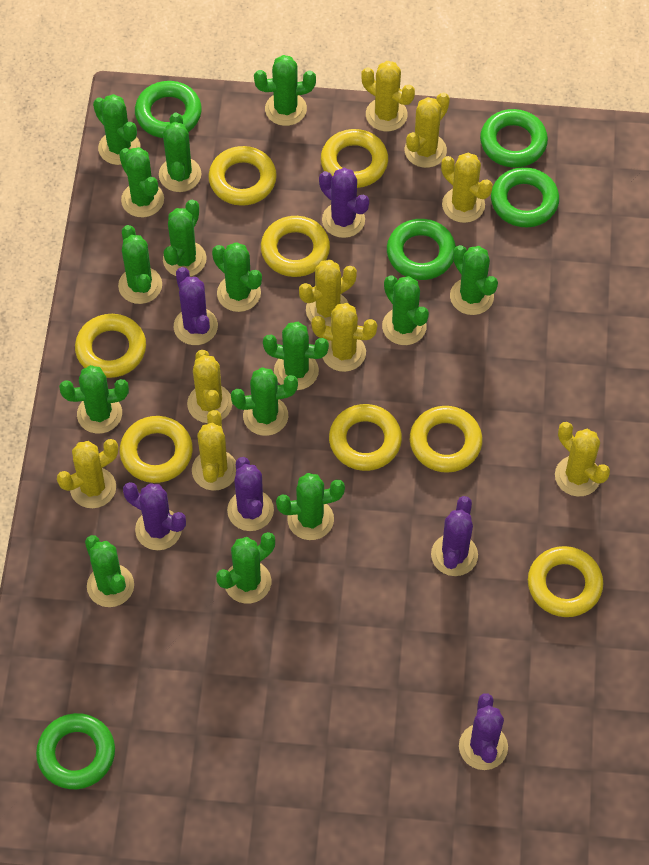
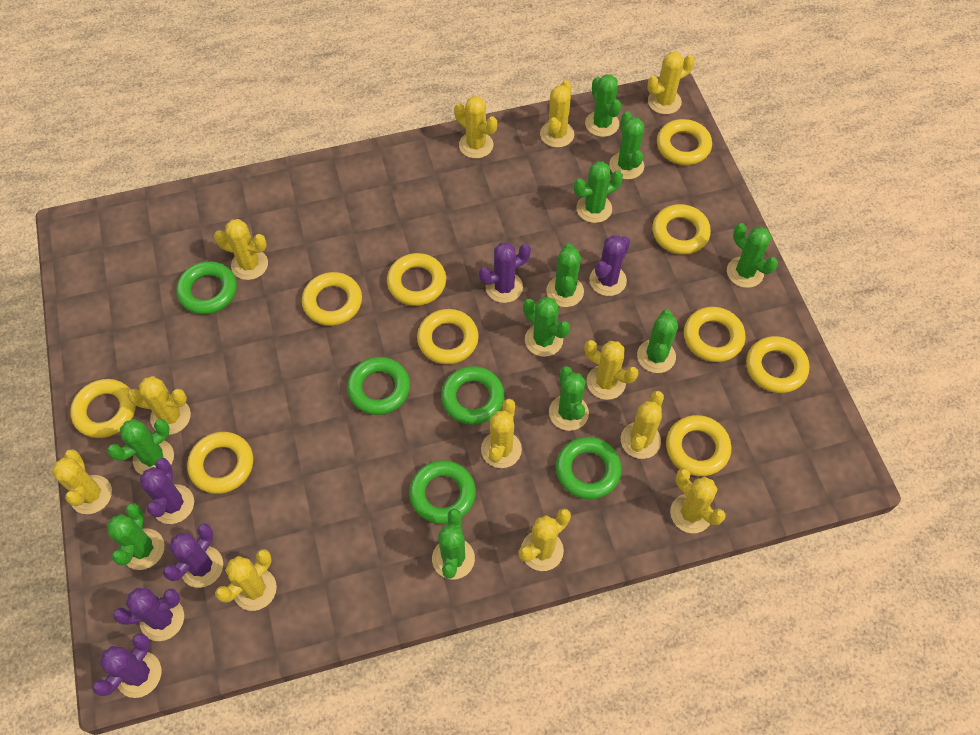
green cactus: 15 -> 11
yellow cactus: 9 -> 12
yellow ring: 8 -> 10

